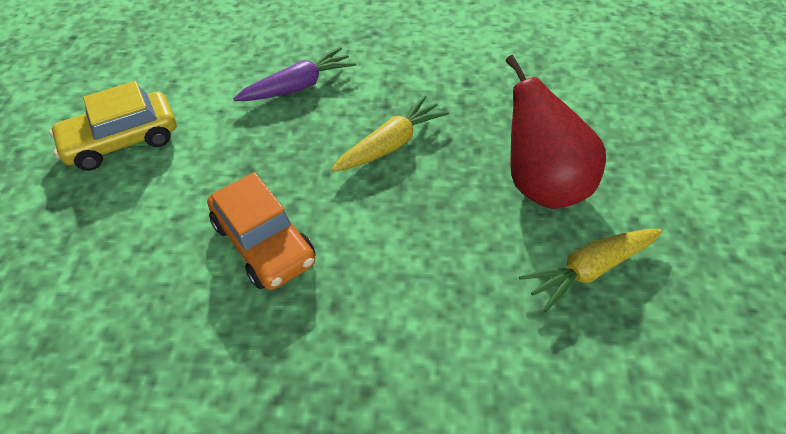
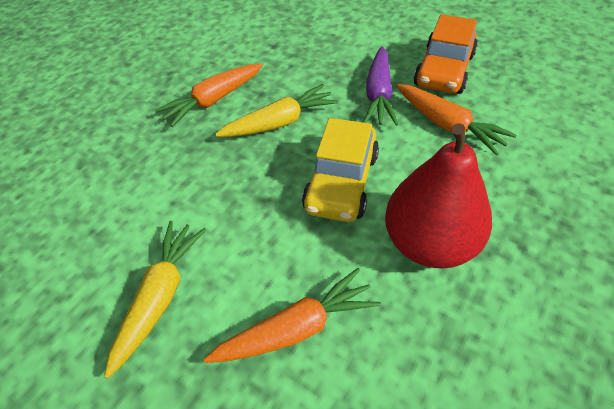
orange carrot: 0 -> 3

